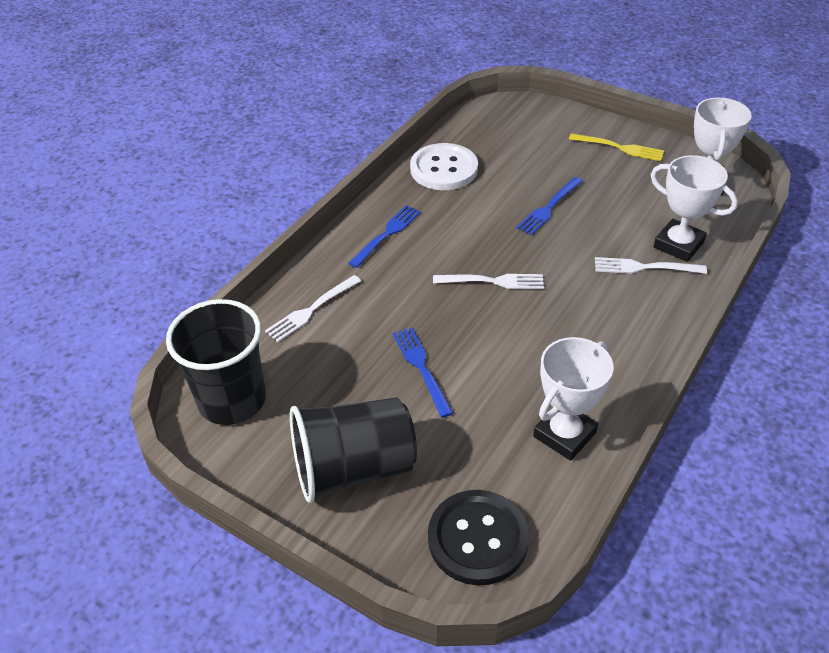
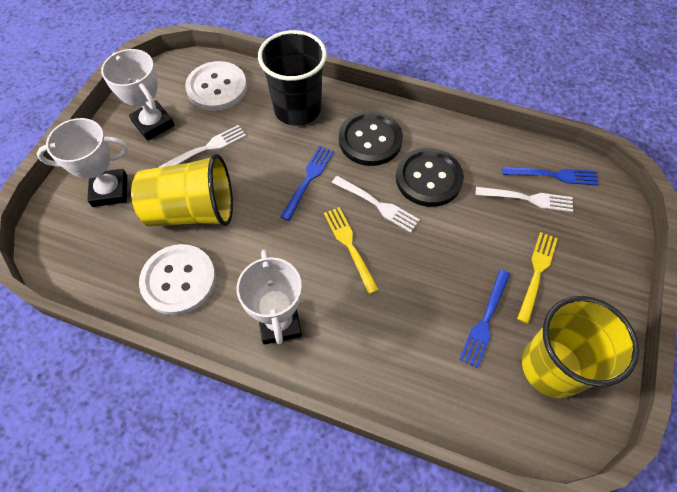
black button: 1 -> 2
black cup: 2 -> 1
white button: 1 -> 2
yellow cup: 0 -> 2
yellow fork: 1 -> 2

